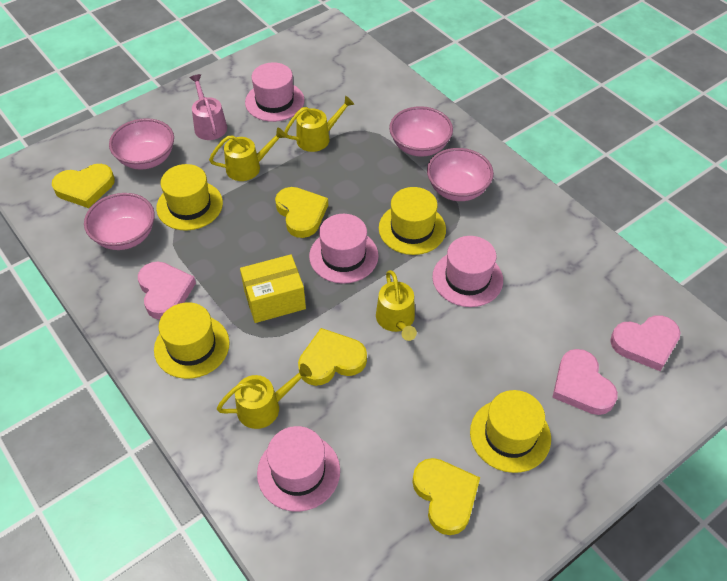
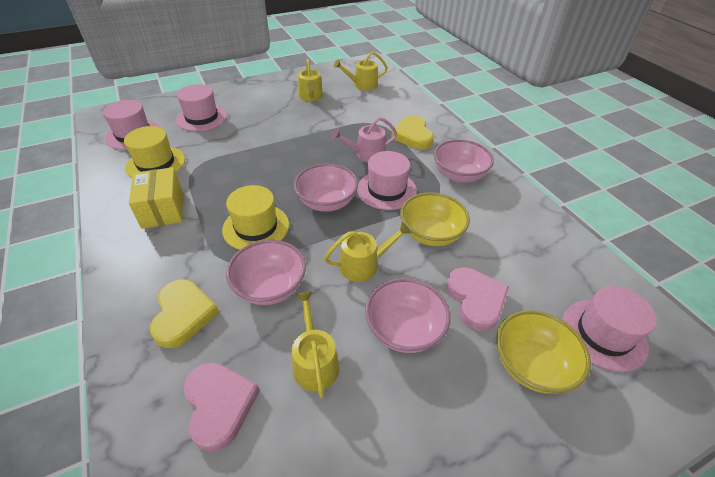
pink heart: 3 -> 2
yellow bowl: 0 -> 2
yellow hat: 4 -> 2
yellow heart: 4 -> 2

